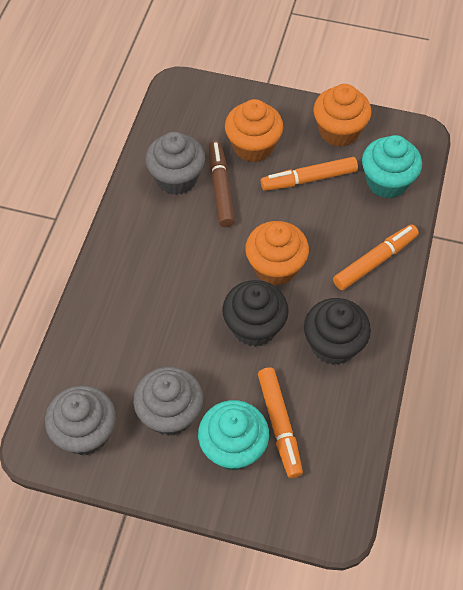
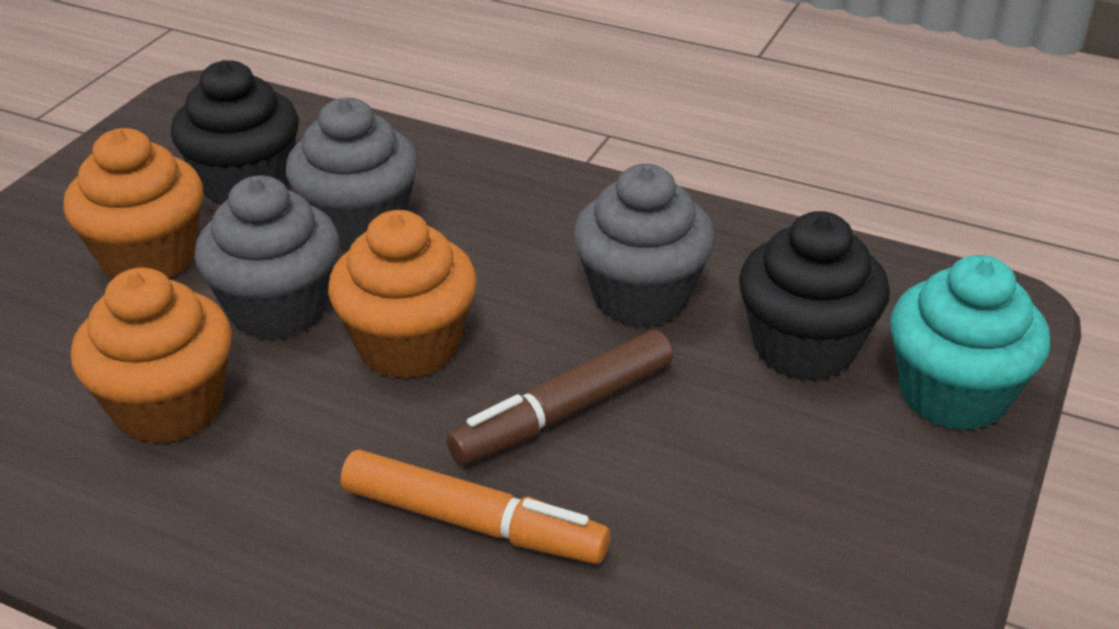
orange marker: 3 -> 1
turquoise cupcake: 2 -> 1

